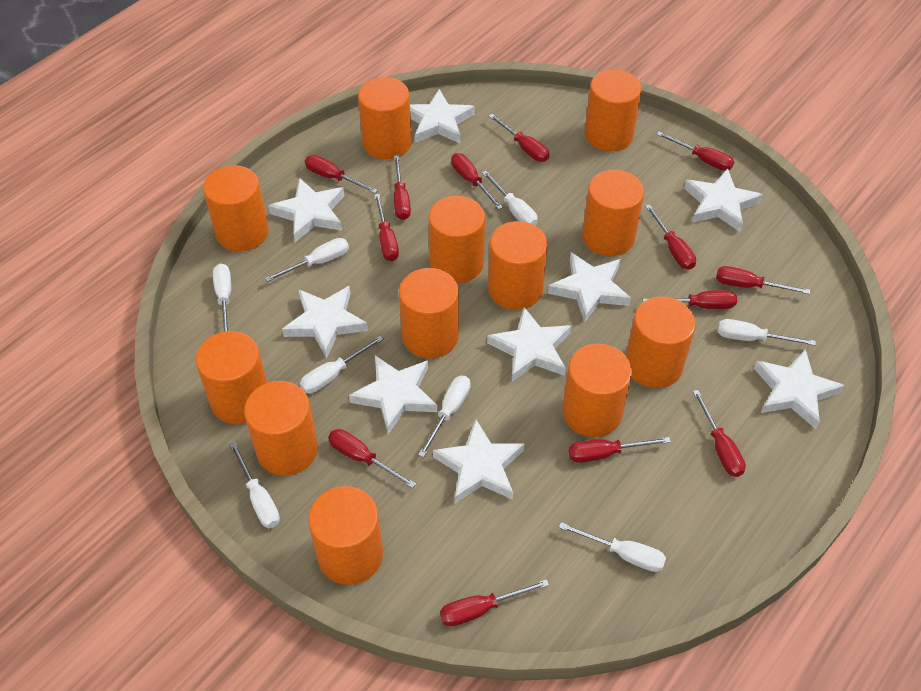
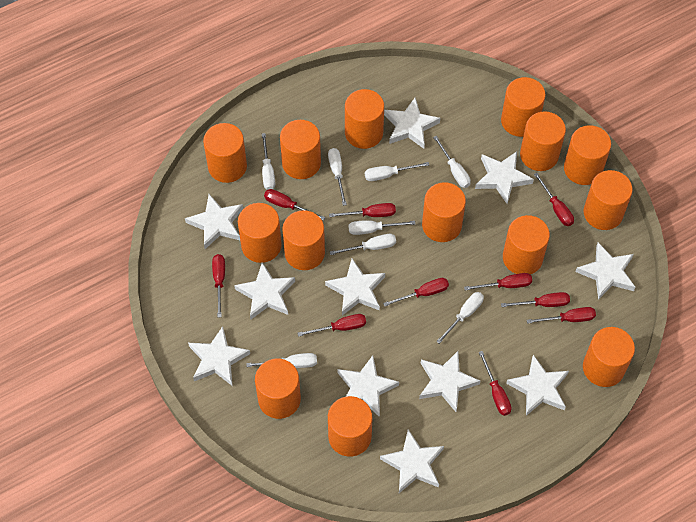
orange cylinder: 12 -> 14
red screwdriver: 13 -> 10
white star: 9 -> 11

